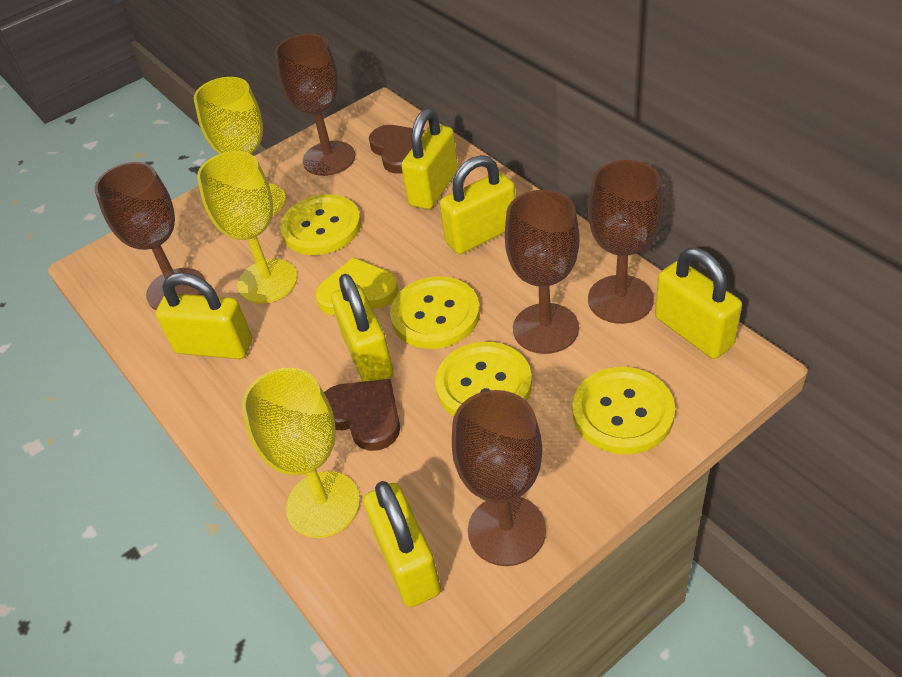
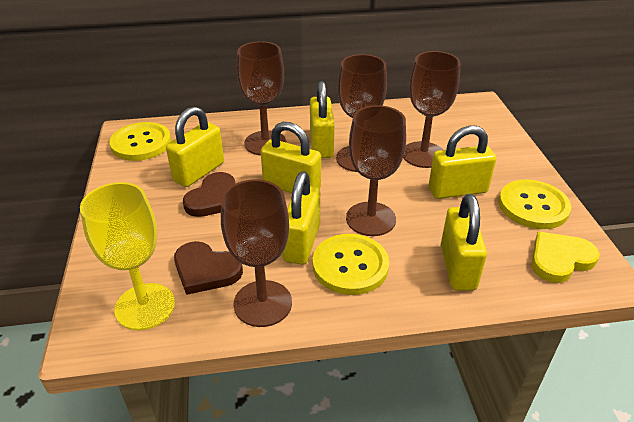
yellow button: 4 -> 3
yellow goblet: 3 -> 1

